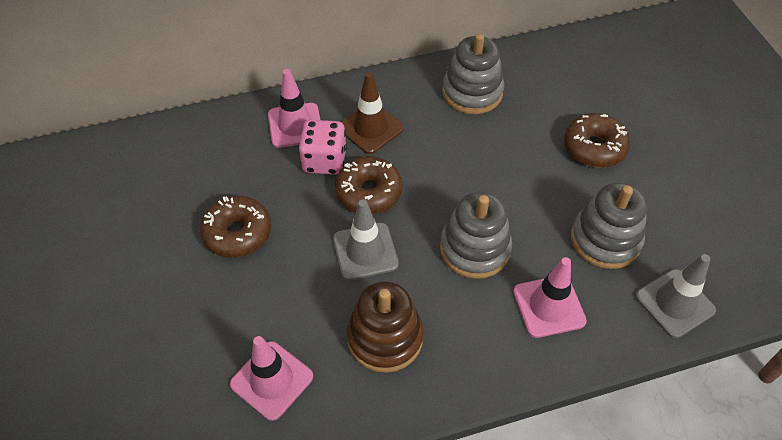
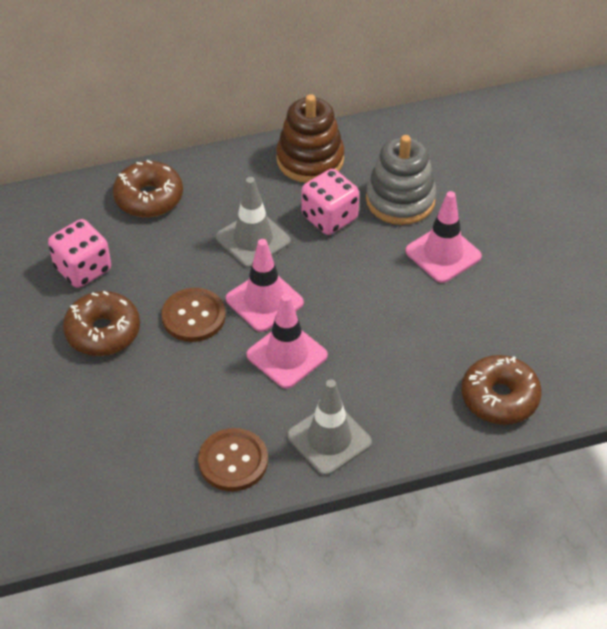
brown button: 0 -> 2
brown traffic cone: 1 -> 0
grey stacking toy: 3 -> 1
pink dice: 1 -> 2

